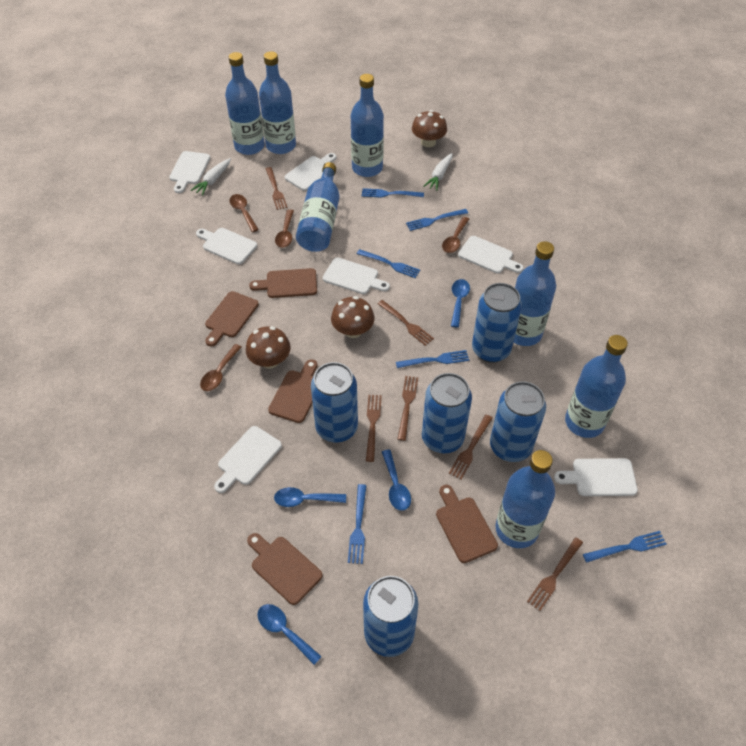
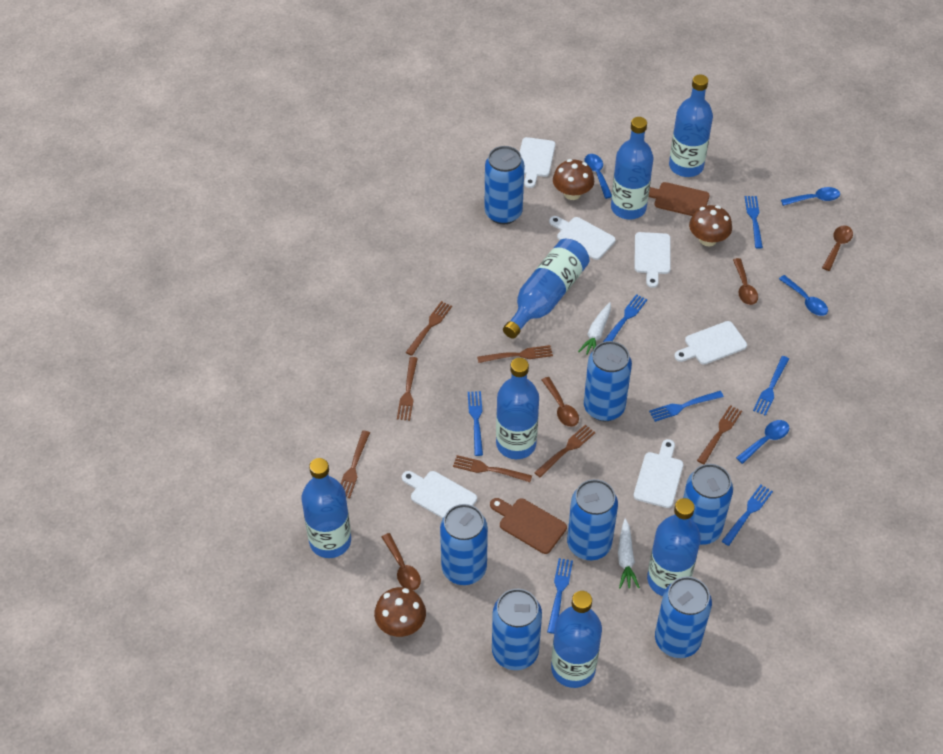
blue can: 5 -> 7
blue fork: 6 -> 7
brown cutting board: 5 -> 2
brown fork: 6 -> 7
white cutting board: 7 -> 6

